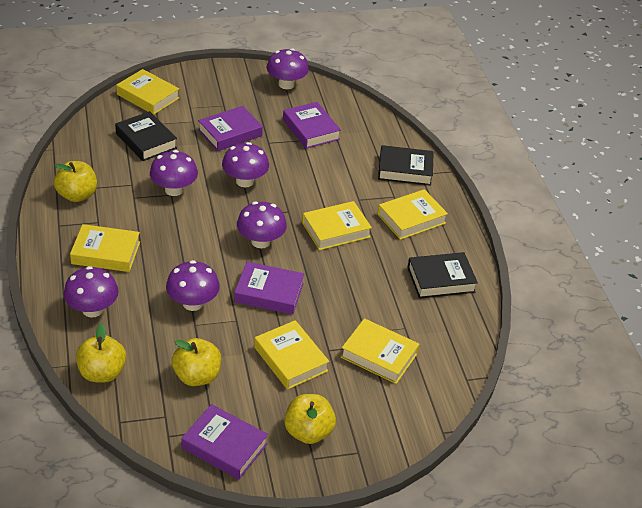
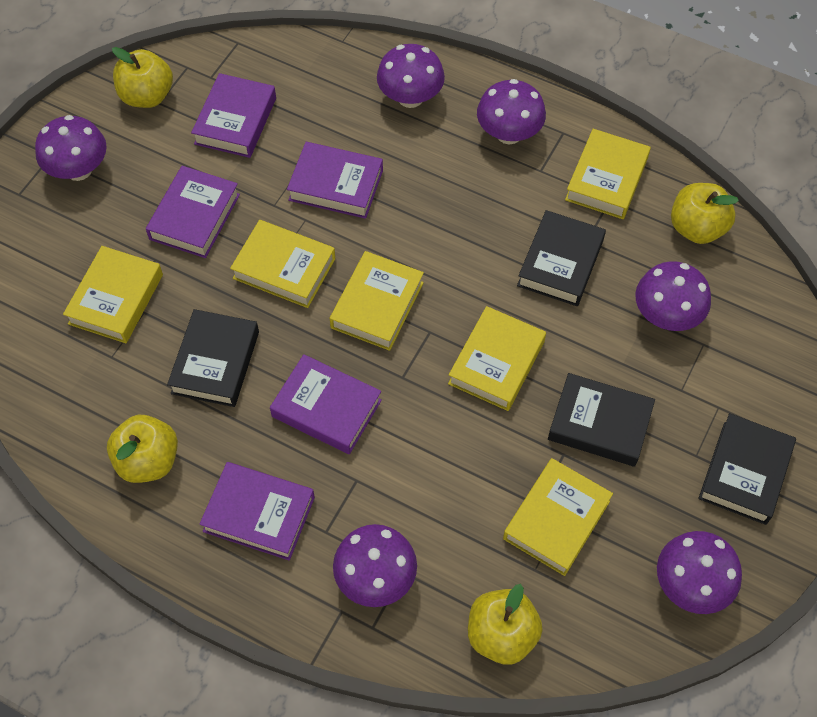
black book: 3 -> 4
purple book: 4 -> 5

